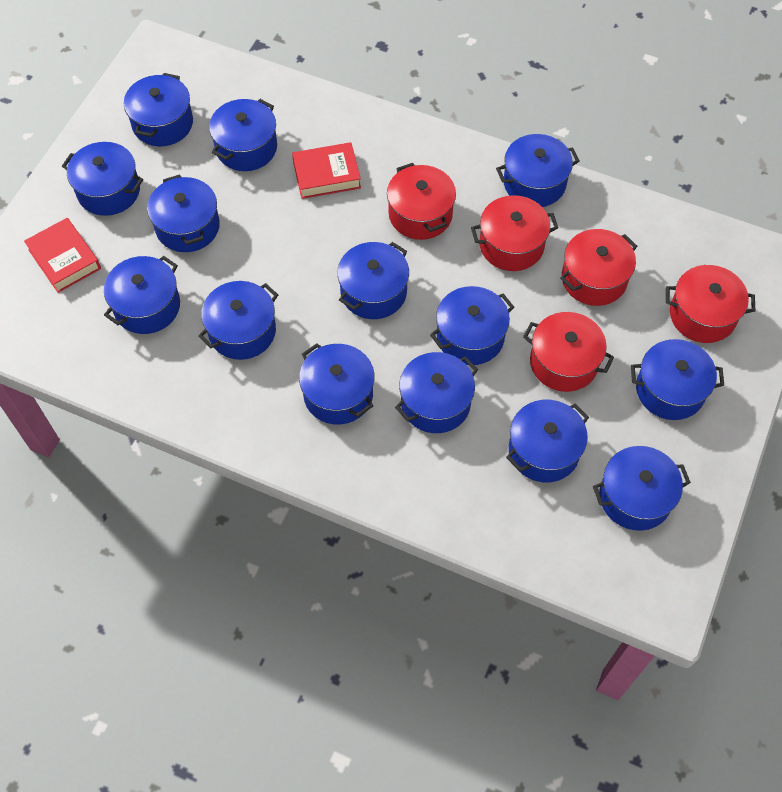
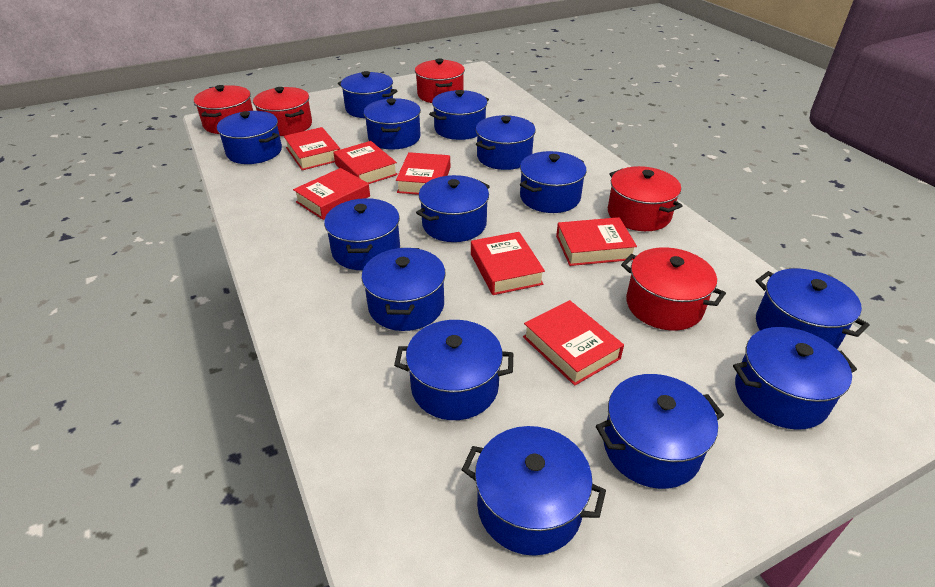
red book: 2 -> 7

